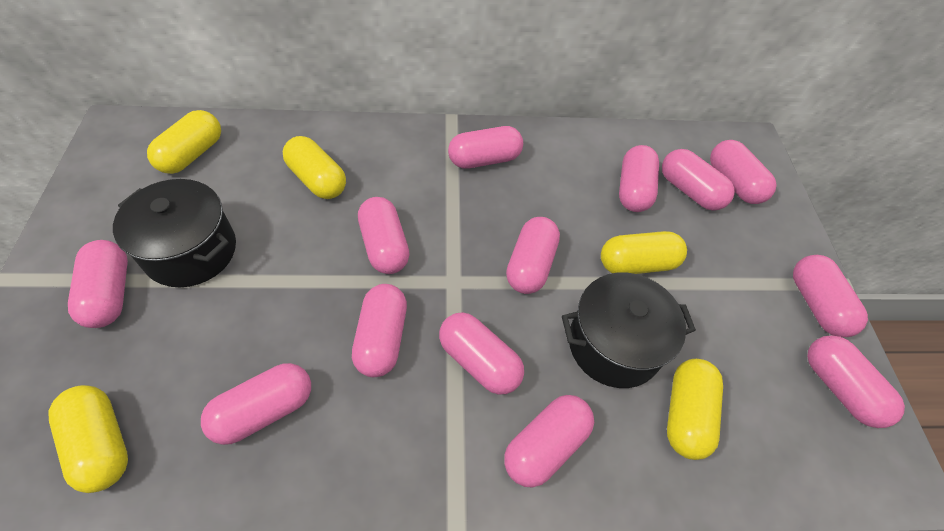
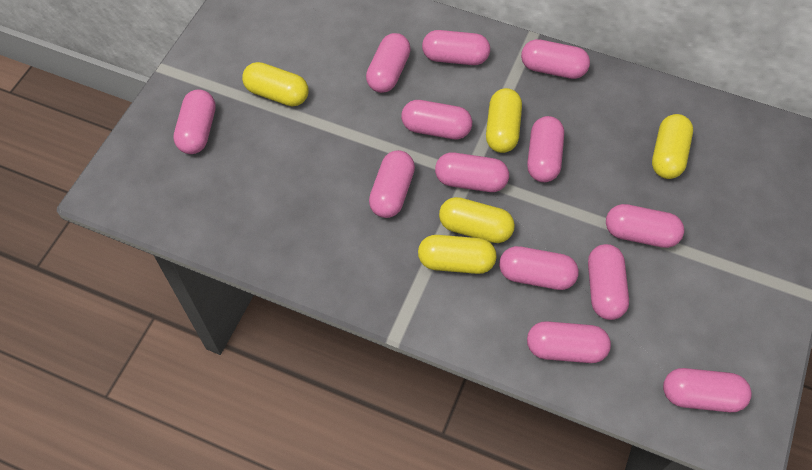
black pot: 2 -> 0

